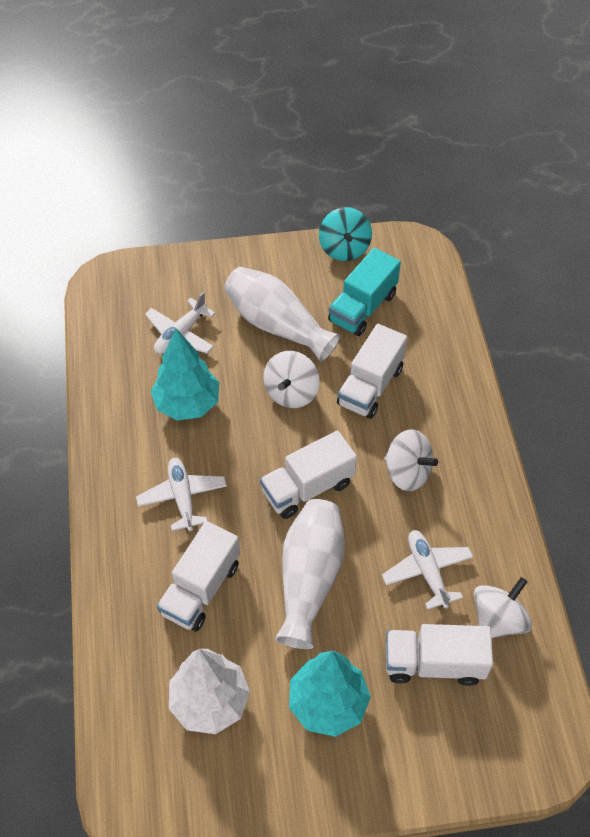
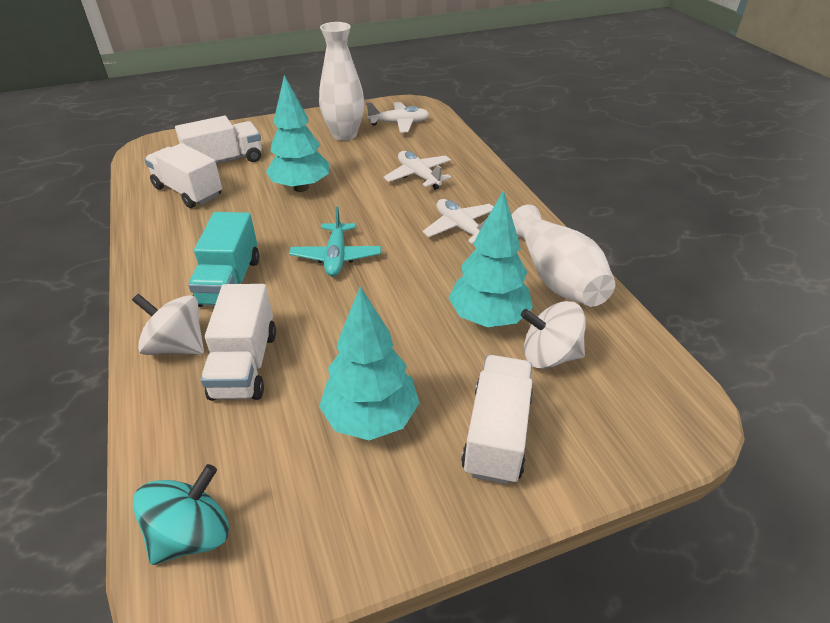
turquoise plane: 0 -> 1
turquoise tree: 2 -> 3
white spinning top: 3 -> 2
white tree: 1 -> 0

